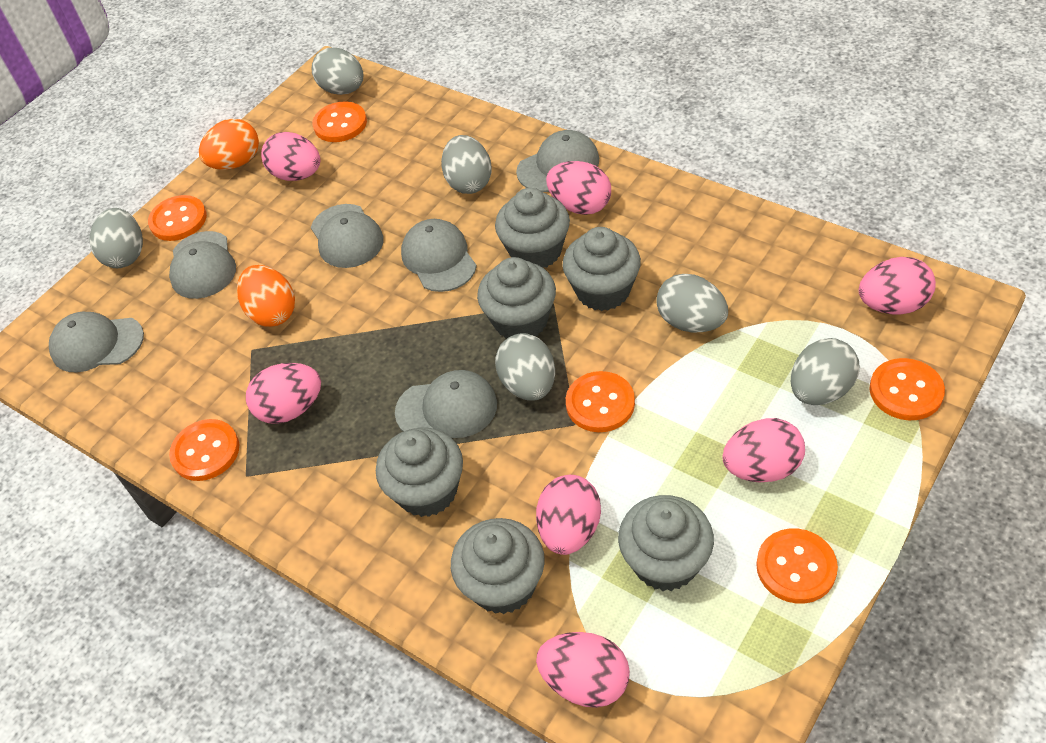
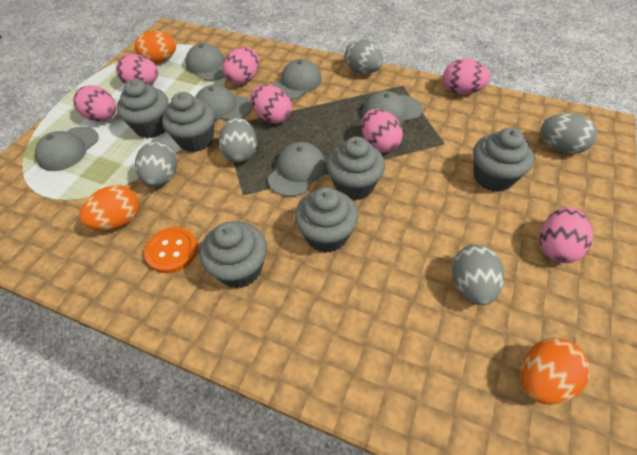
grey egg: 6 -> 5
orange button: 6 -> 1
orange egg: 2 -> 3

